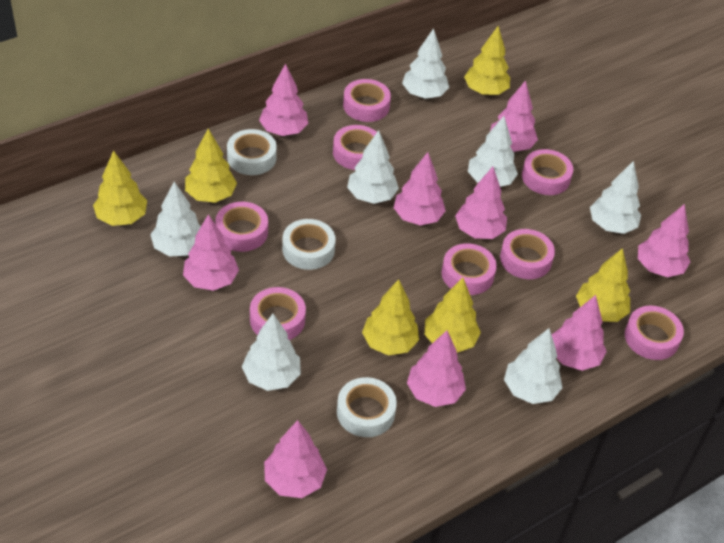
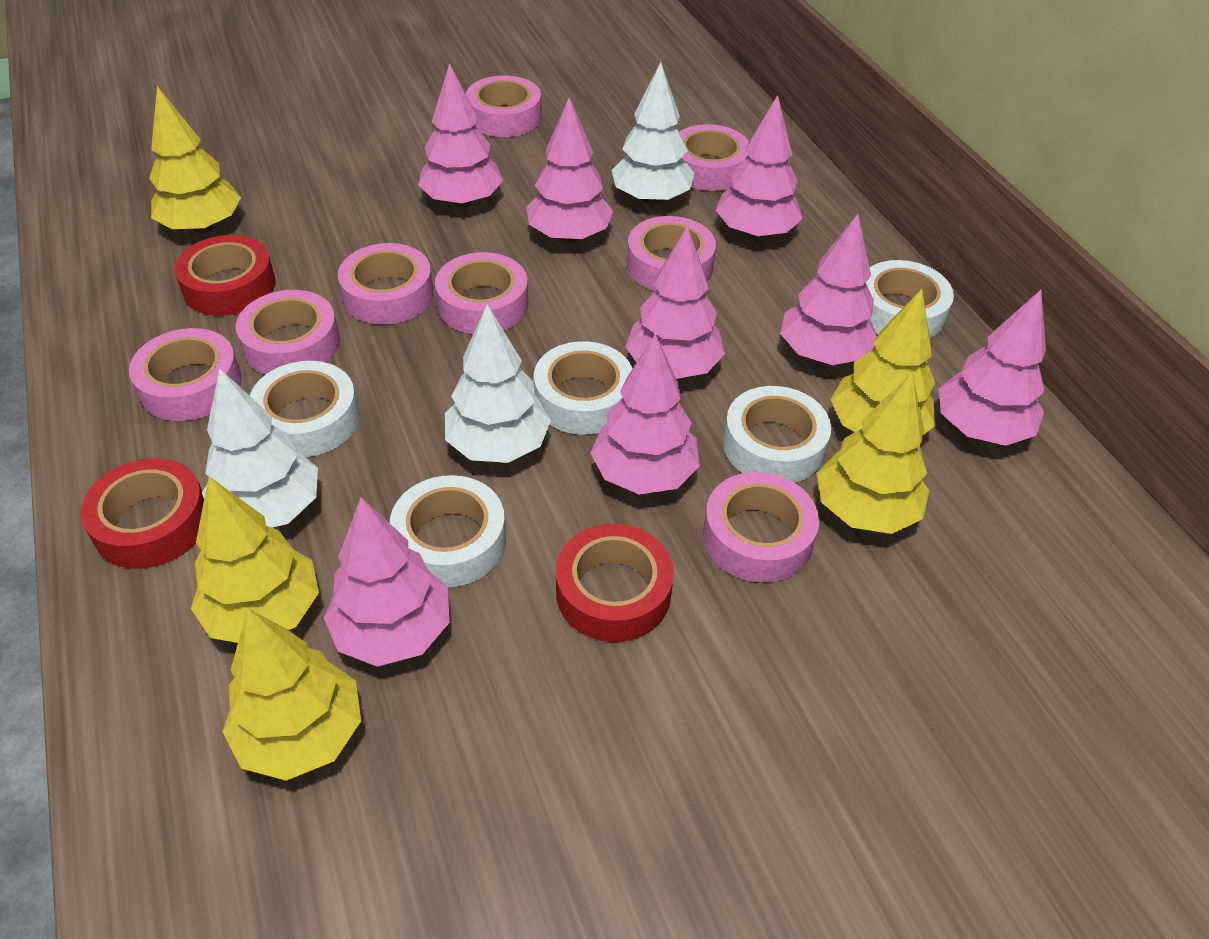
pink tree: 9 -> 8
red tape: 0 -> 3
white tape: 3 -> 5
white tree: 7 -> 3
yellow tree: 6 -> 5

